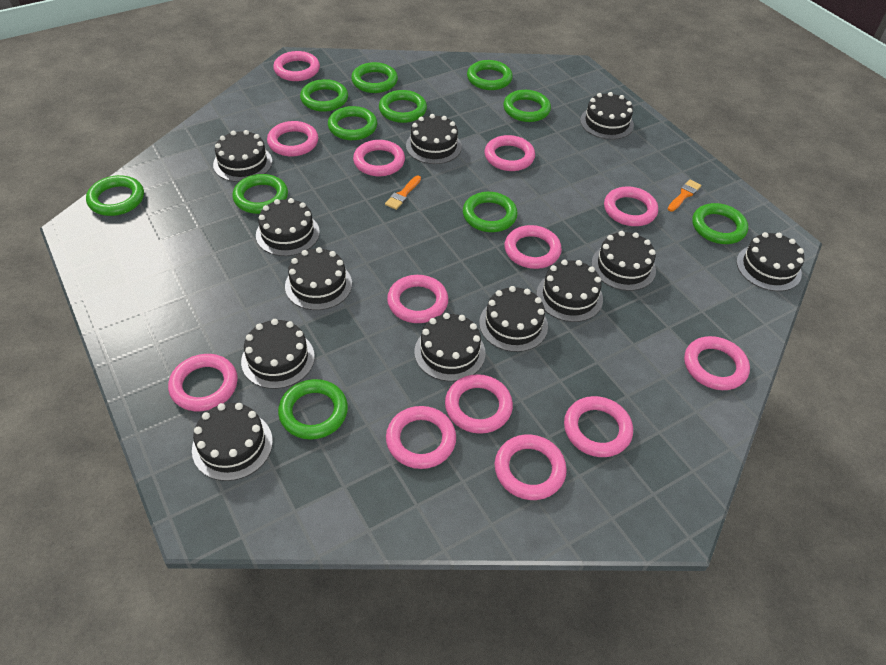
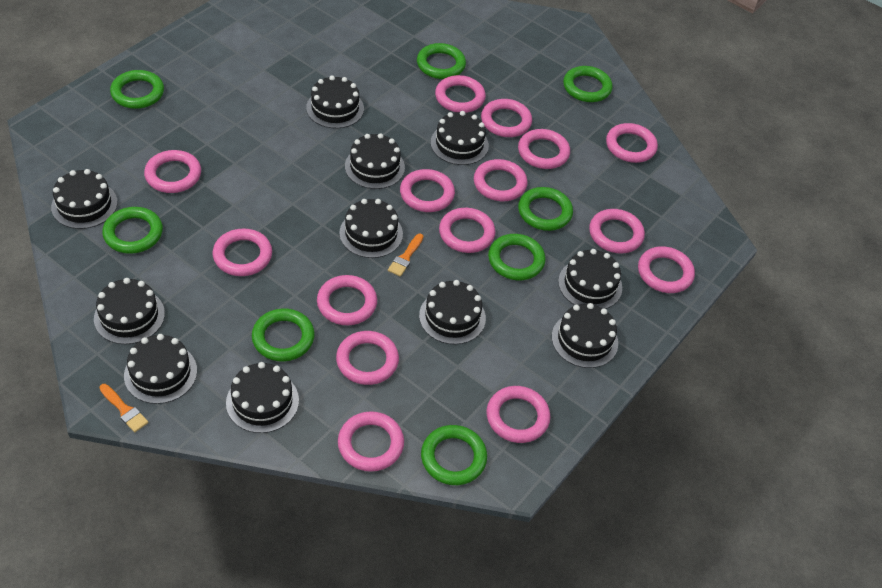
black cake: 12 -> 11
green ring: 11 -> 8
pink ring: 13 -> 15

